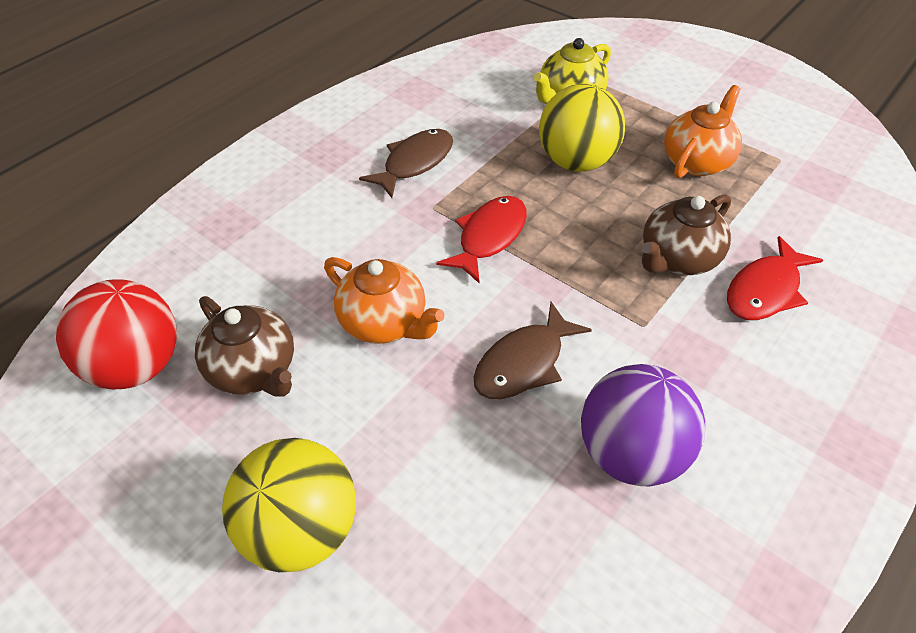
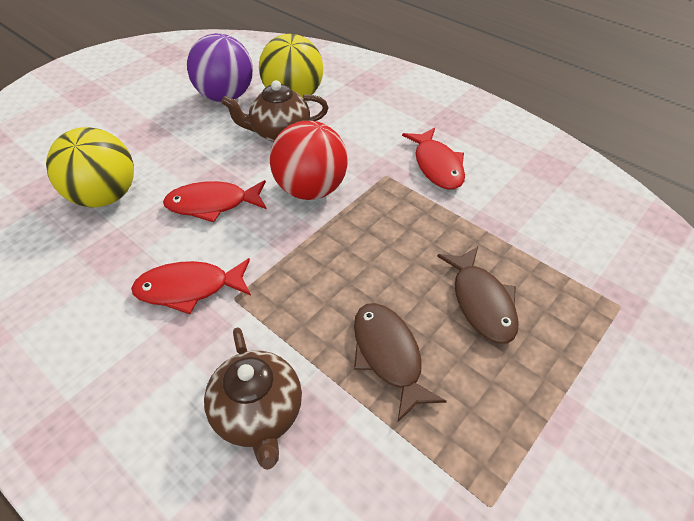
orange teapot: 2 -> 0
red fish: 2 -> 3
yellow teapot: 1 -> 0

